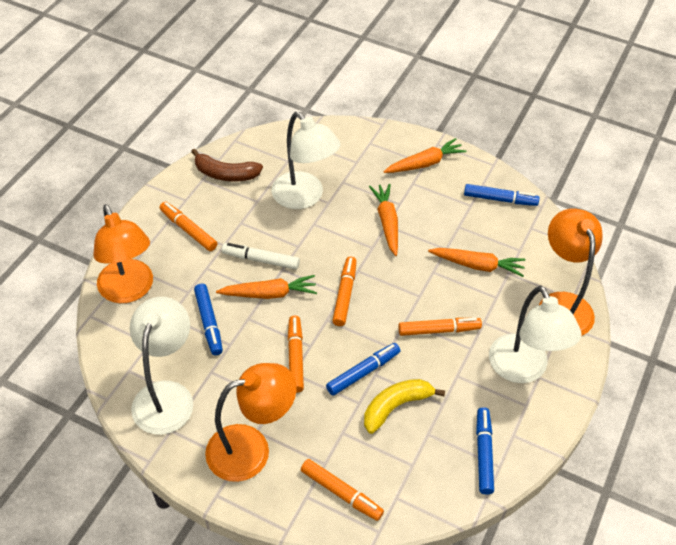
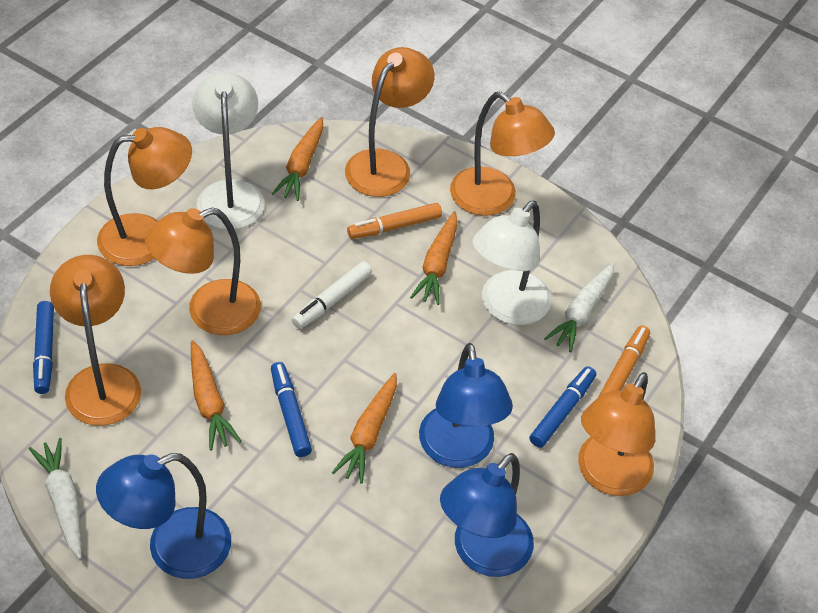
blue lamp: 0 -> 3
blue marker: 4 -> 3
brown banana: 1 -> 0
orange lamp: 3 -> 6
orange marker: 5 -> 2
white carrot: 0 -> 2
white lamp: 3 -> 2
yellow banana: 1 -> 0

